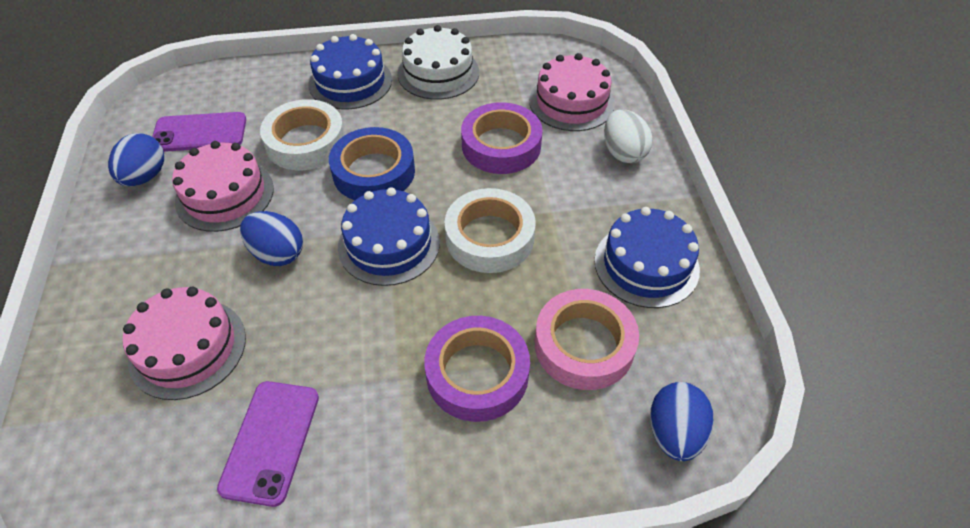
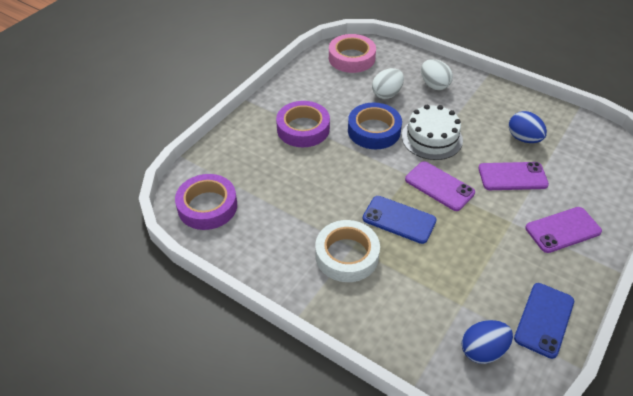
blue cake: 3 -> 0
blue egg: 3 -> 2
blue phone: 0 -> 2
pink cake: 3 -> 0
purple phone: 2 -> 3
white egg: 1 -> 2
white tape: 2 -> 1

